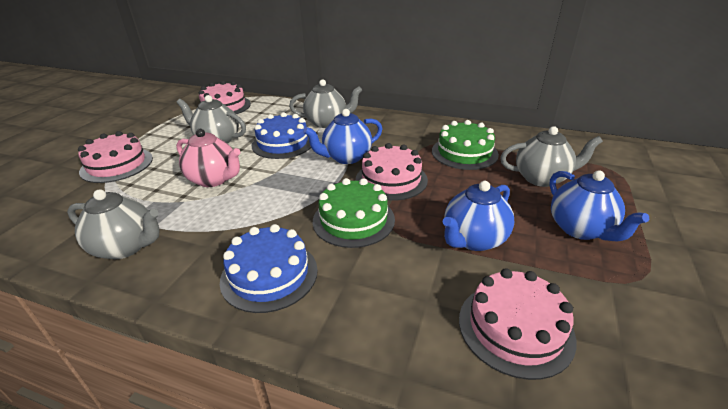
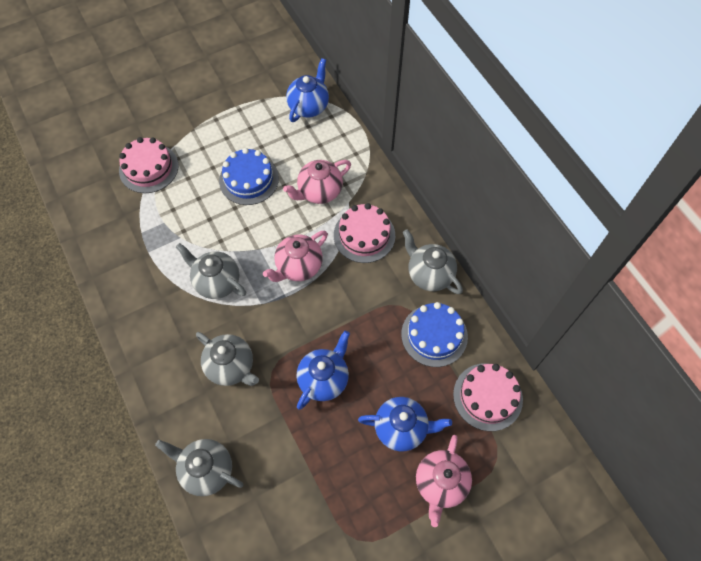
green cake: 2 -> 0
pink cake: 4 -> 3
pink teapot: 1 -> 3

